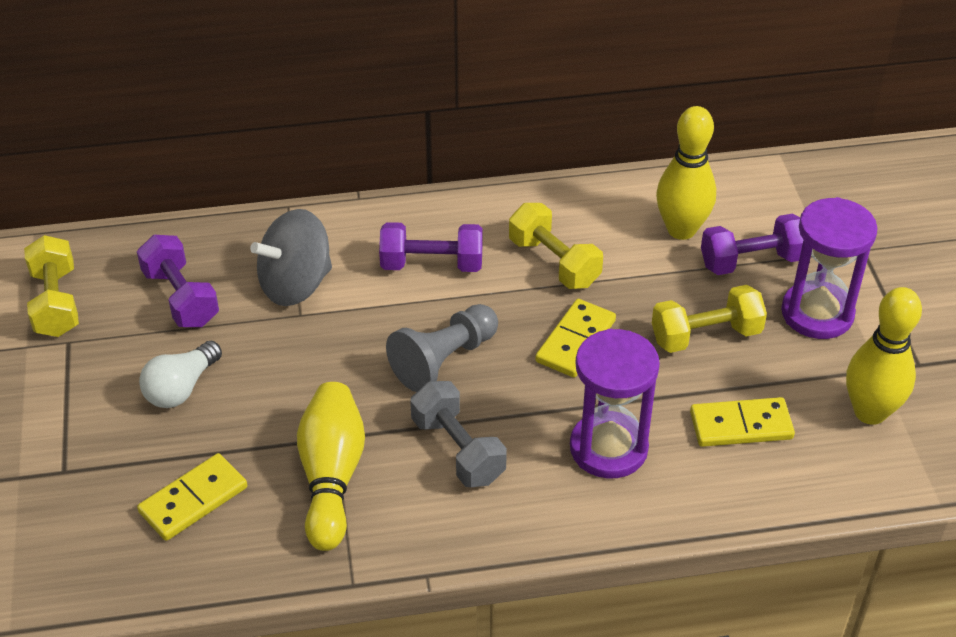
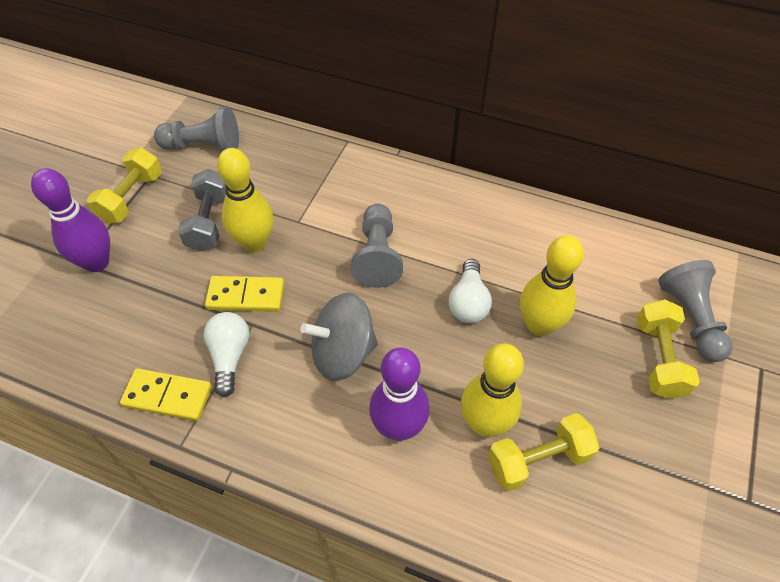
grey pawn: 1 -> 3
purple bowling pin: 0 -> 2
purple dumbbell: 3 -> 0
purple hourglass: 2 -> 0
white light bulb: 1 -> 2
yellow domino: 3 -> 2

